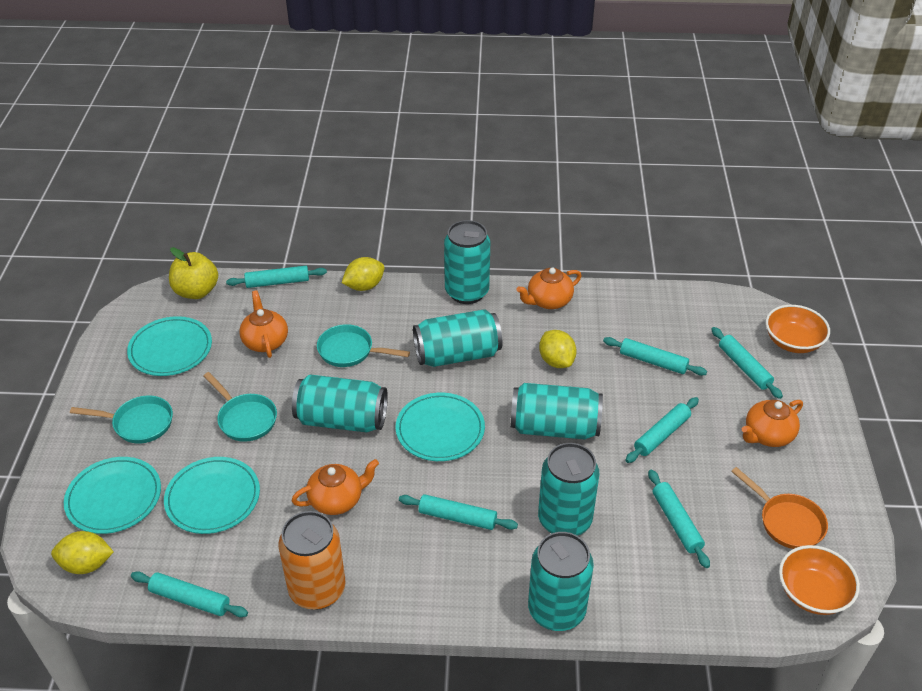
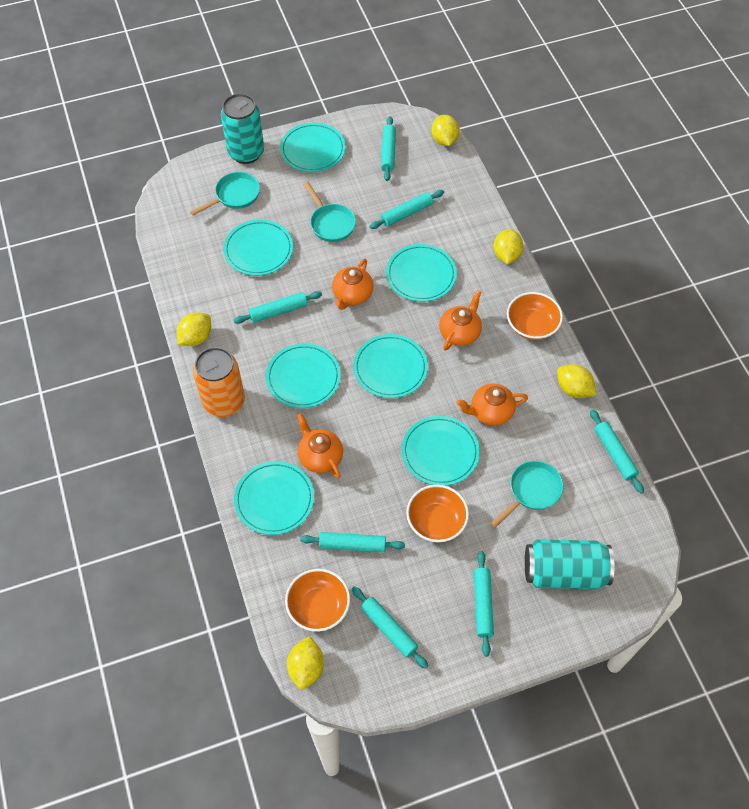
orange bowl: 2 -> 3
orange pan: 1 -> 0
turquoise can: 6 -> 2
turquoise plate: 4 -> 7
yellow apple: 1 -> 0
yellow lemon: 3 -> 5

